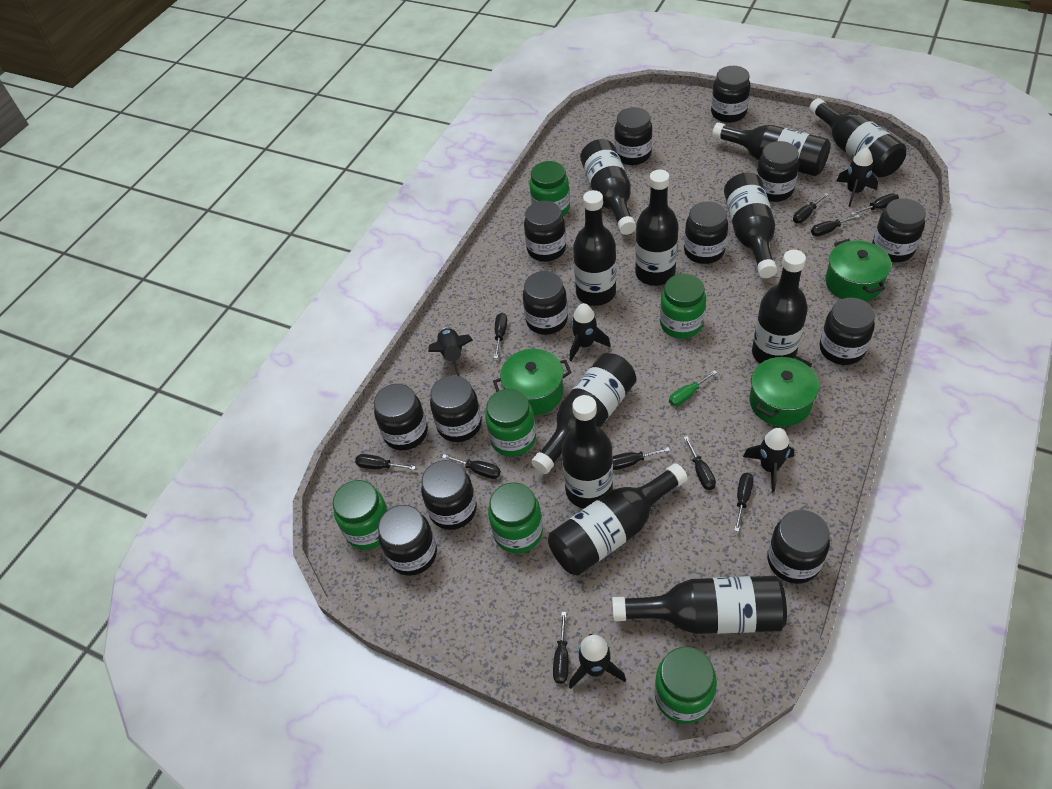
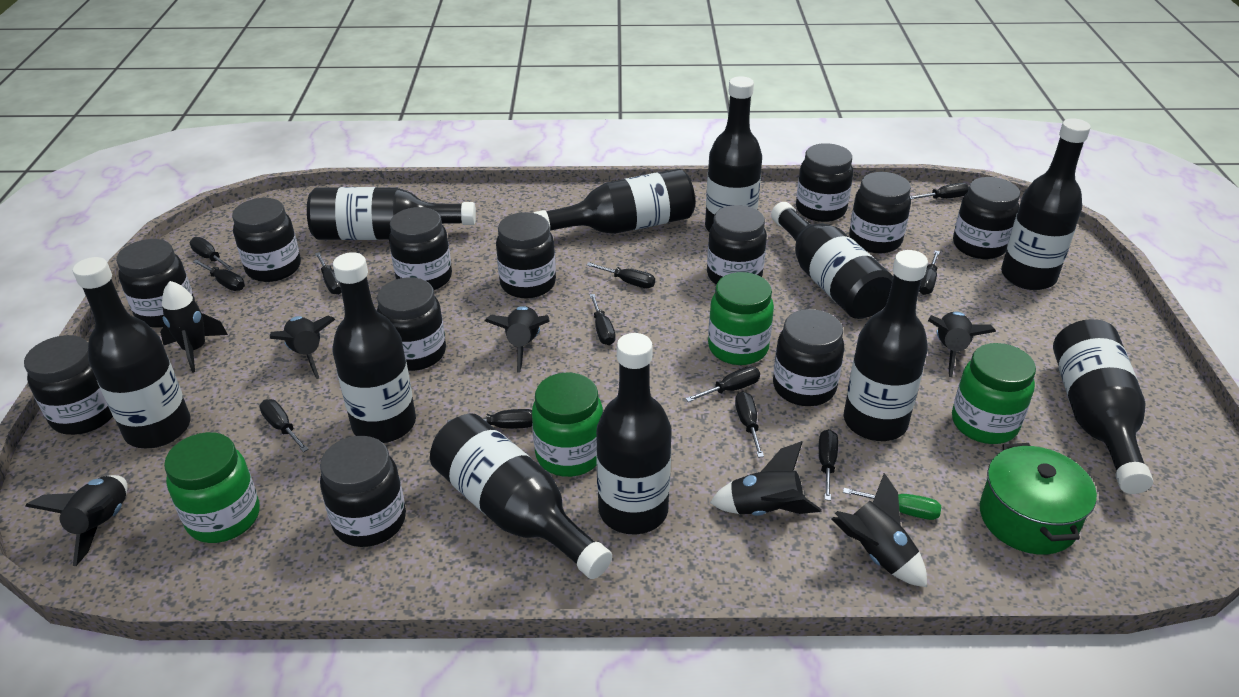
black jar: 13 -> 12
black rocket: 5 -> 7
black screwdriver: 10 -> 12
green jar: 6 -> 4
green pot: 3 -> 1

